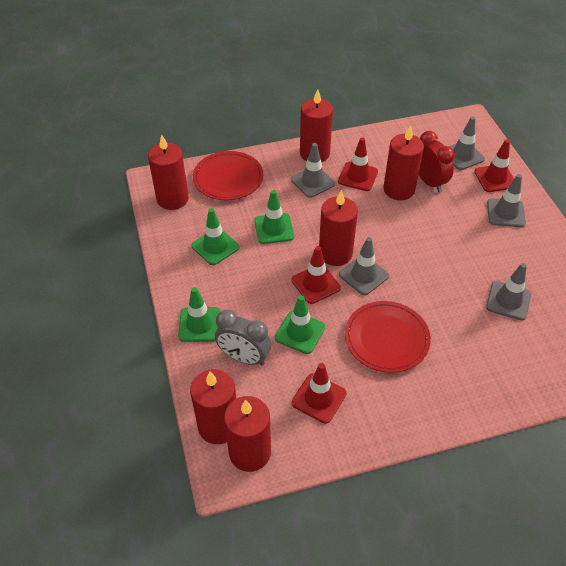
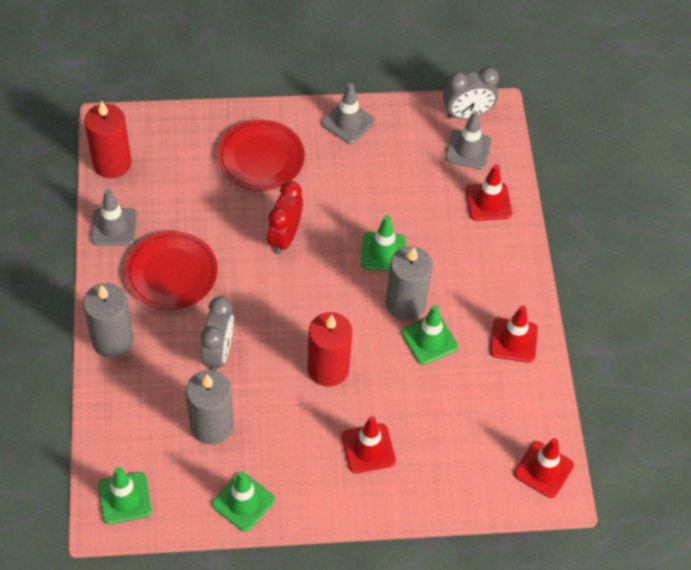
grey candle: 0 -> 3
grey clock: 1 -> 2
grey traffic cone: 5 -> 3
red candle: 6 -> 2

